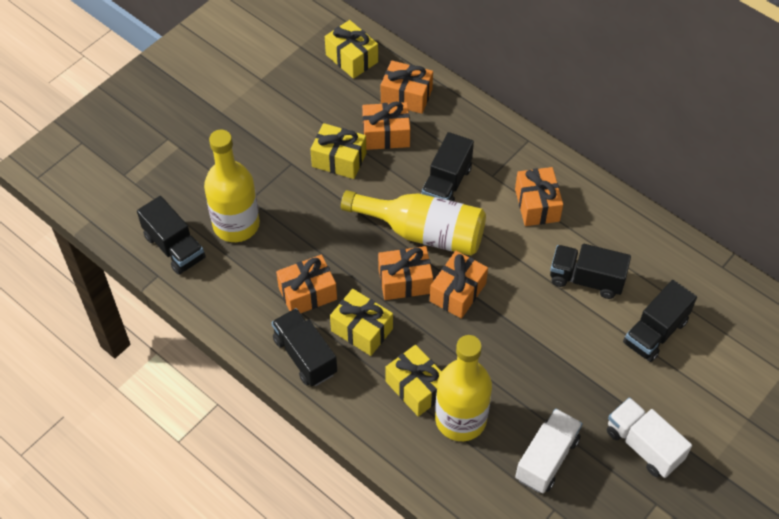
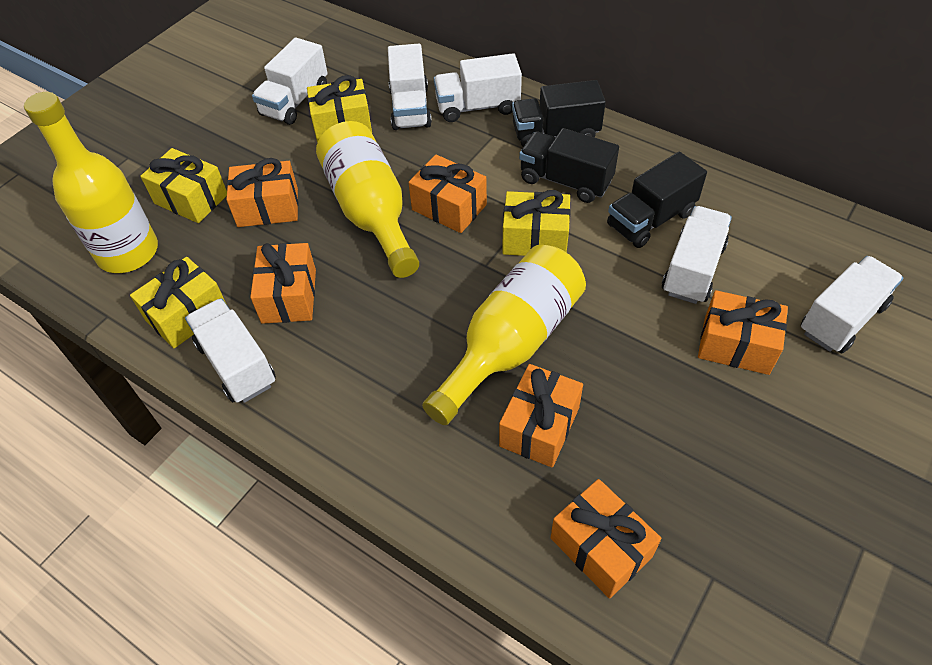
black truck: 5 -> 3
white truck: 2 -> 6

